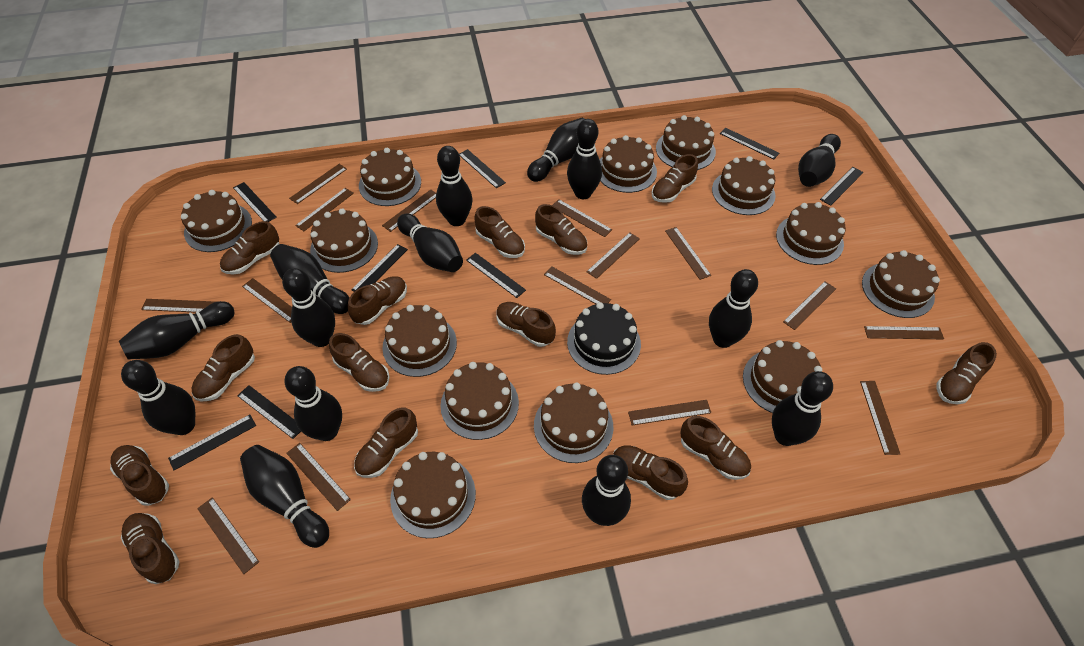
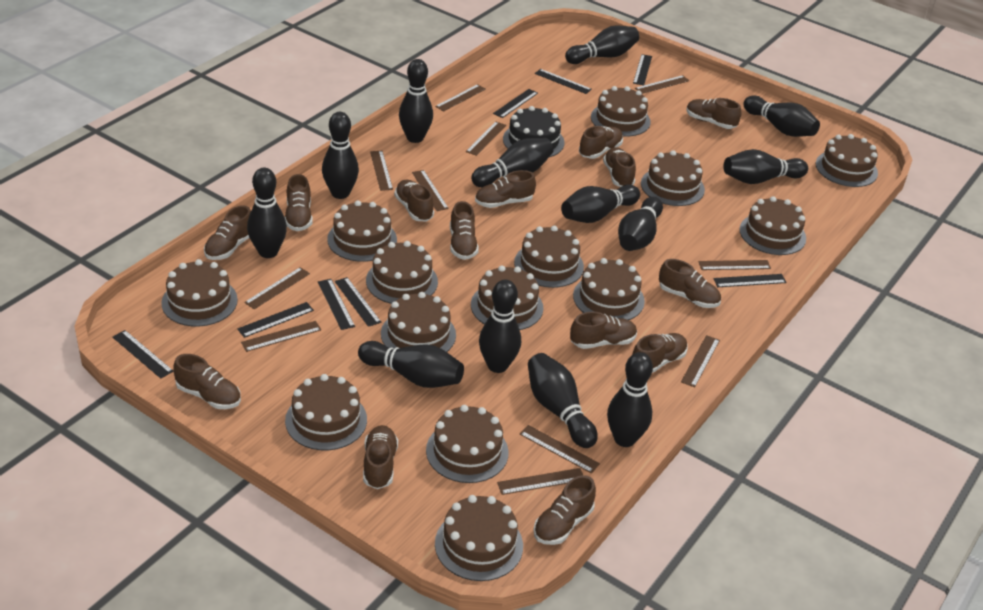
black bowling pin: 14 -> 13
brown cake: 13 -> 14
brown ruler: 15 -> 11

